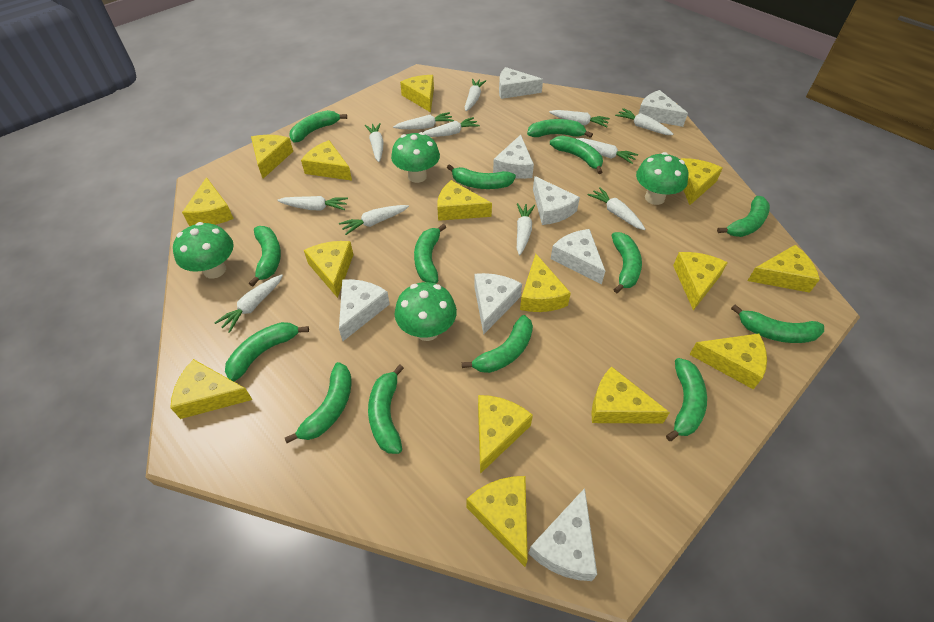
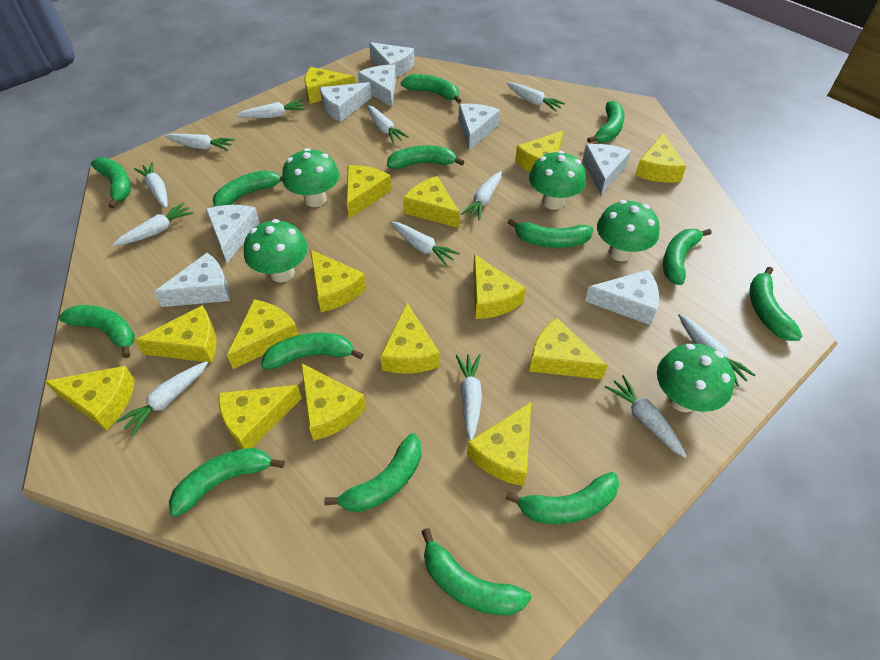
green mushroom: 4 -> 5

